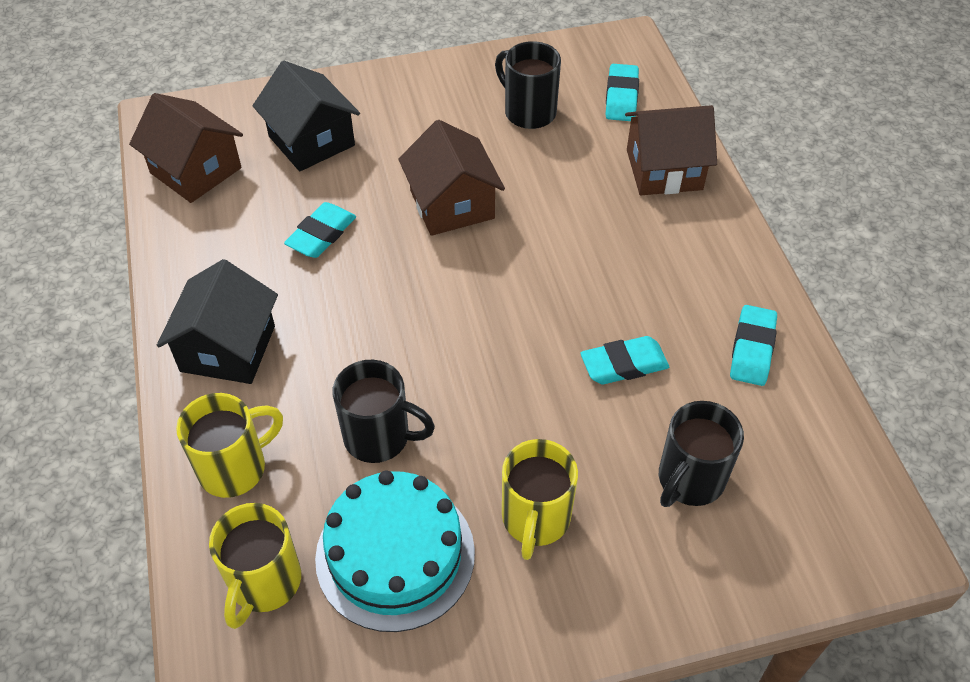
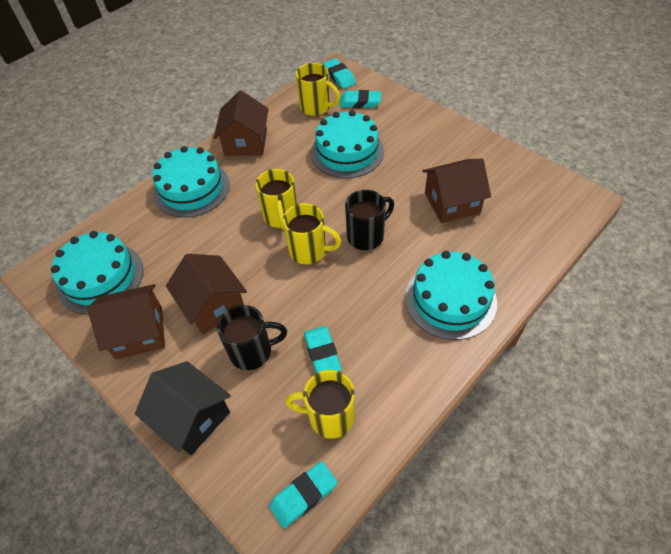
black house: 2 -> 1
black mug: 3 -> 2
brown house: 3 -> 4
turquoise cake: 1 -> 4
yellow mug: 3 -> 4

